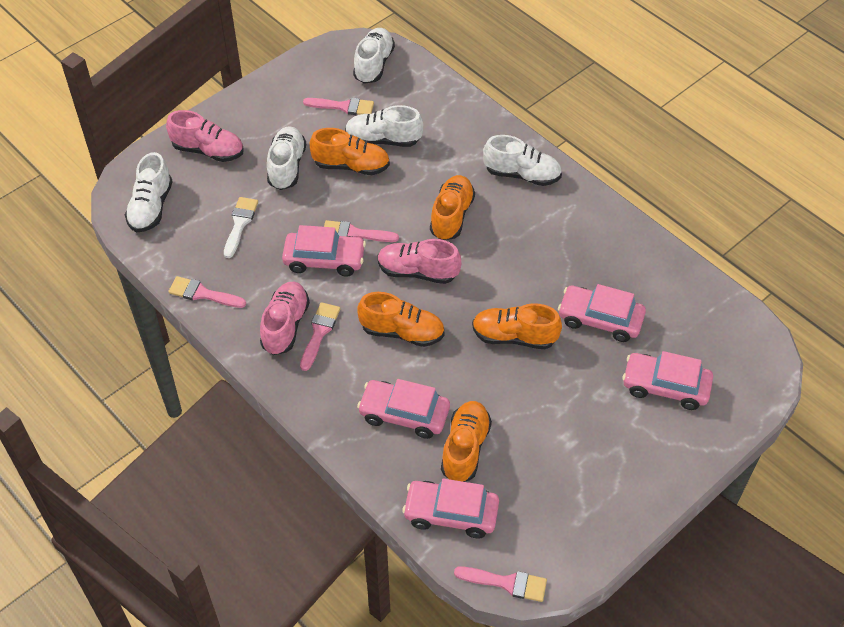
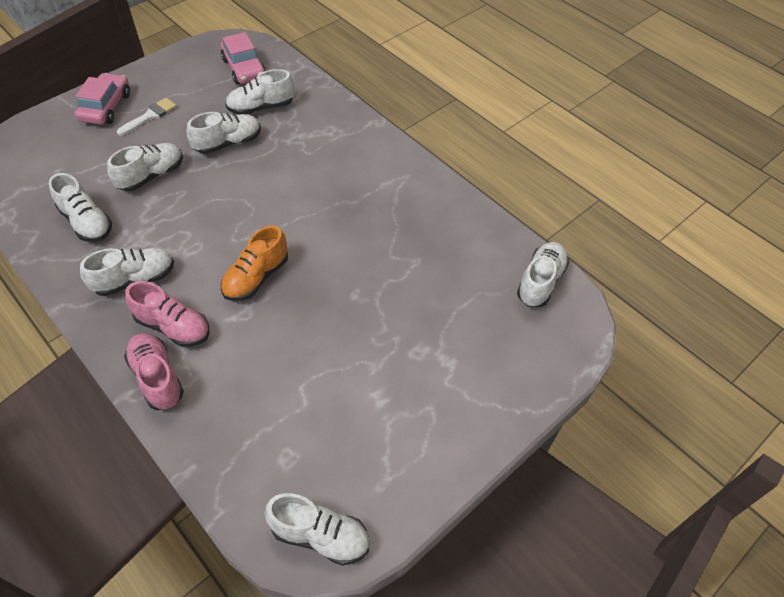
orange shoe: 5 -> 1
pink brush: 5 -> 0
pink car: 5 -> 2
pink shoe: 3 -> 2
white shoe: 5 -> 7

